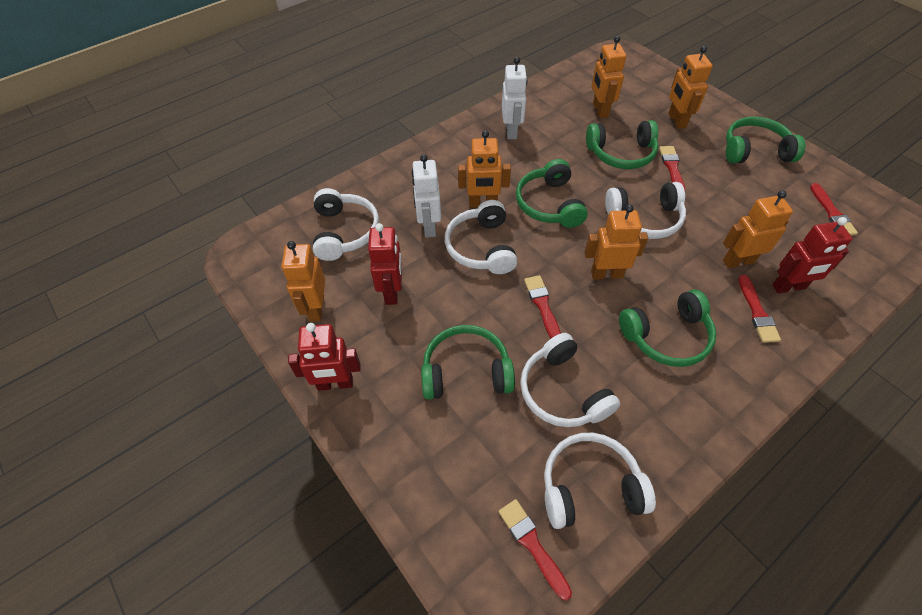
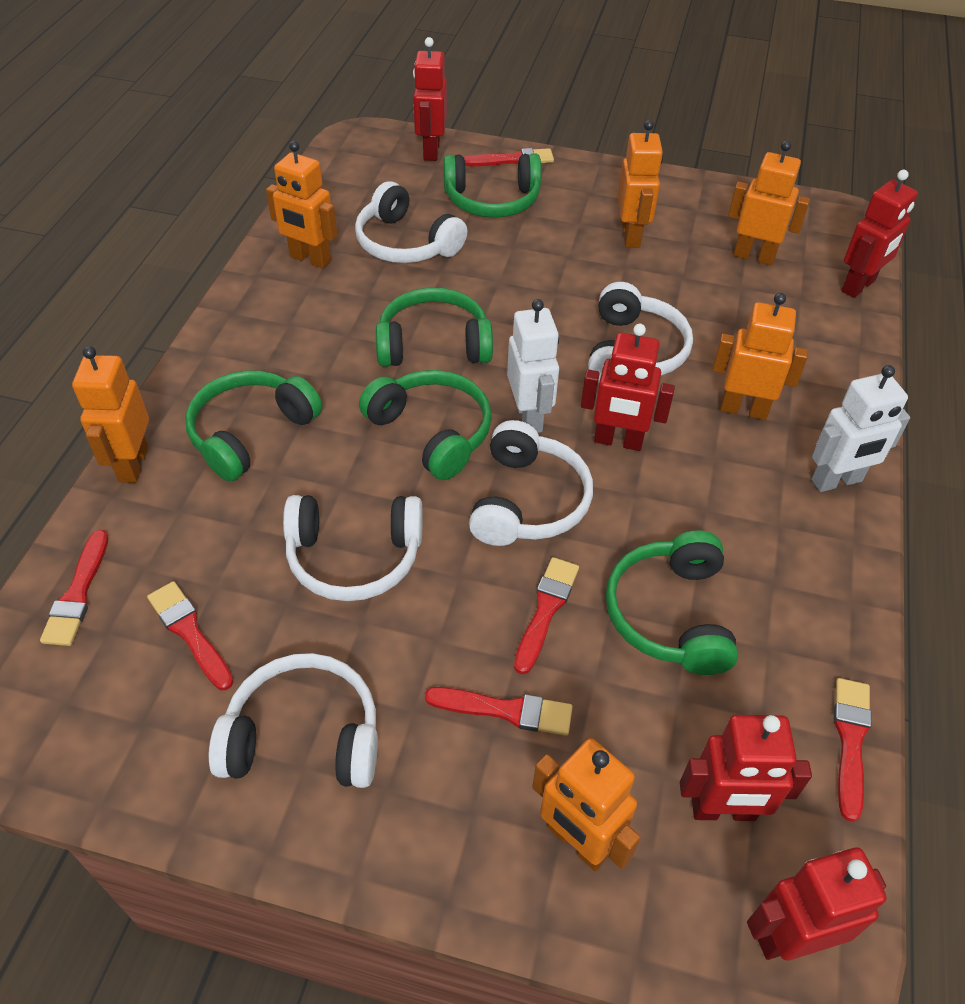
red brush: 5 -> 6
red robot: 3 -> 5

